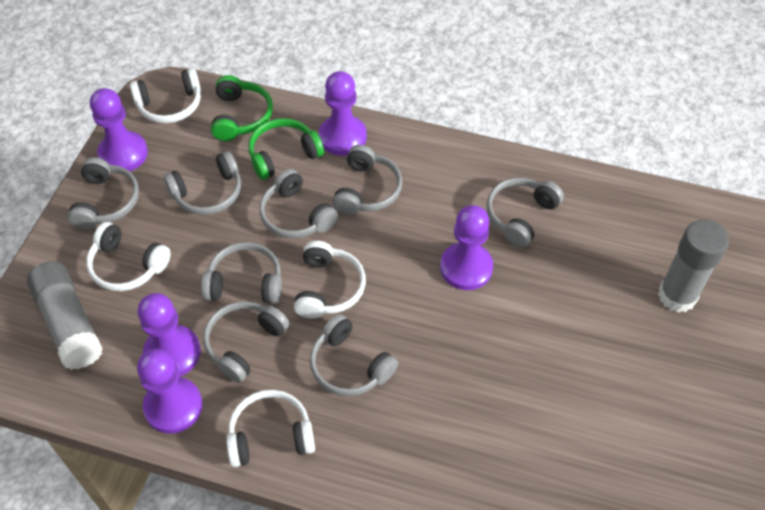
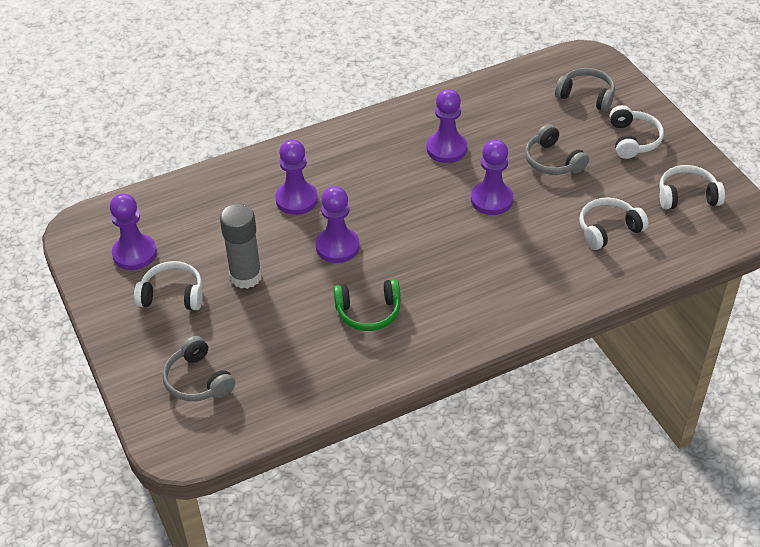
green headphones: 2 -> 1
grey glue stick: 2 -> 1
grey headphones: 8 -> 3

